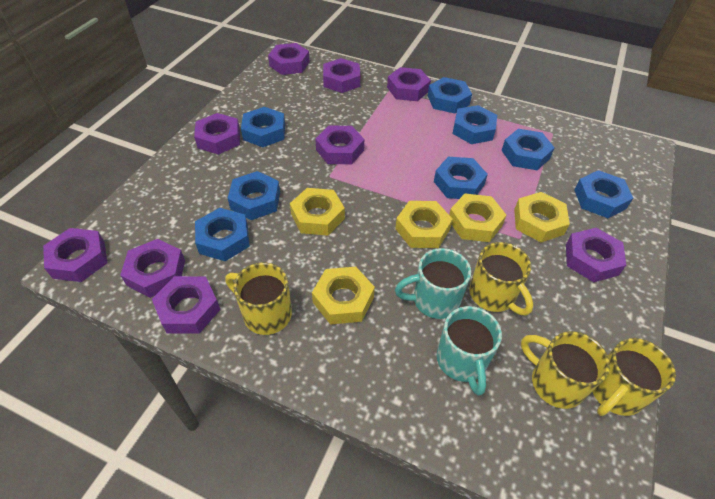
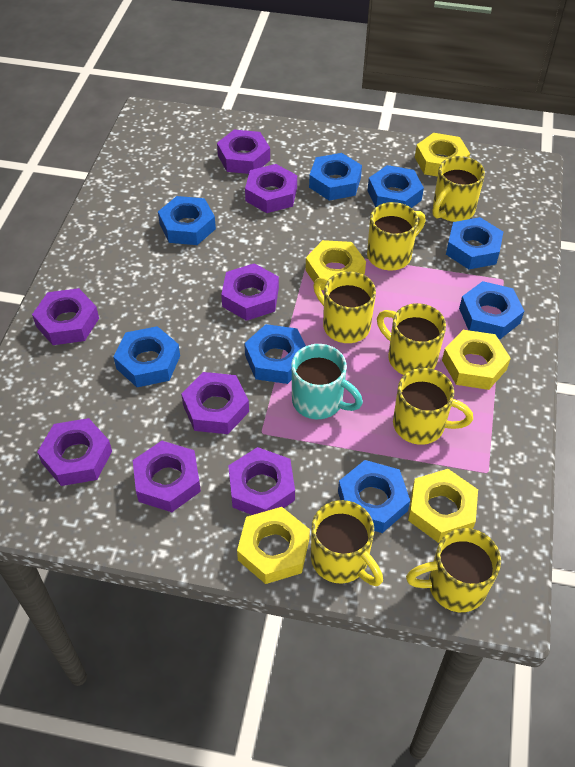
purple nut: 9 -> 8
turquoise mug: 2 -> 1
yellow mug: 4 -> 7

